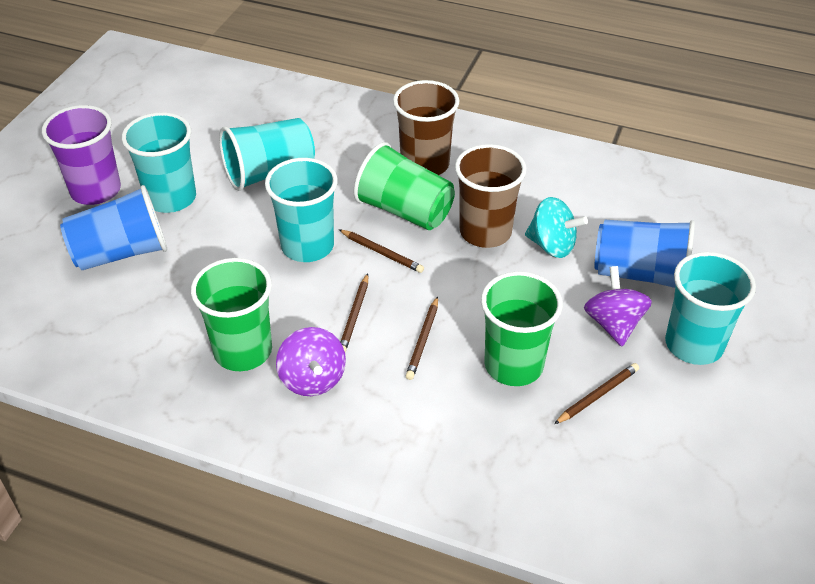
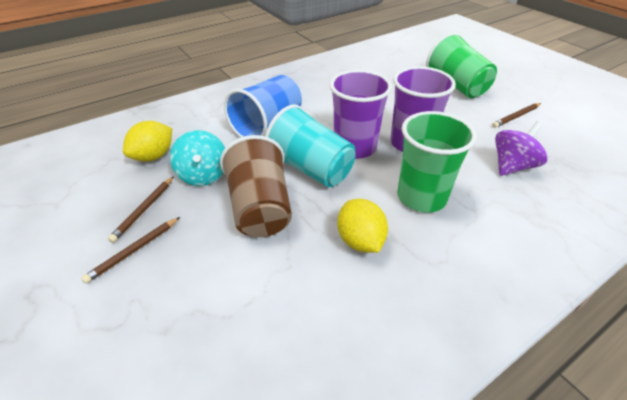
blue cup: 2 -> 1
brown cup: 2 -> 1
brown pencil: 4 -> 3
green cup: 3 -> 2
purple cup: 1 -> 2
purple spinning top: 2 -> 1
turquoise cup: 4 -> 1
yellow lemon: 0 -> 2

